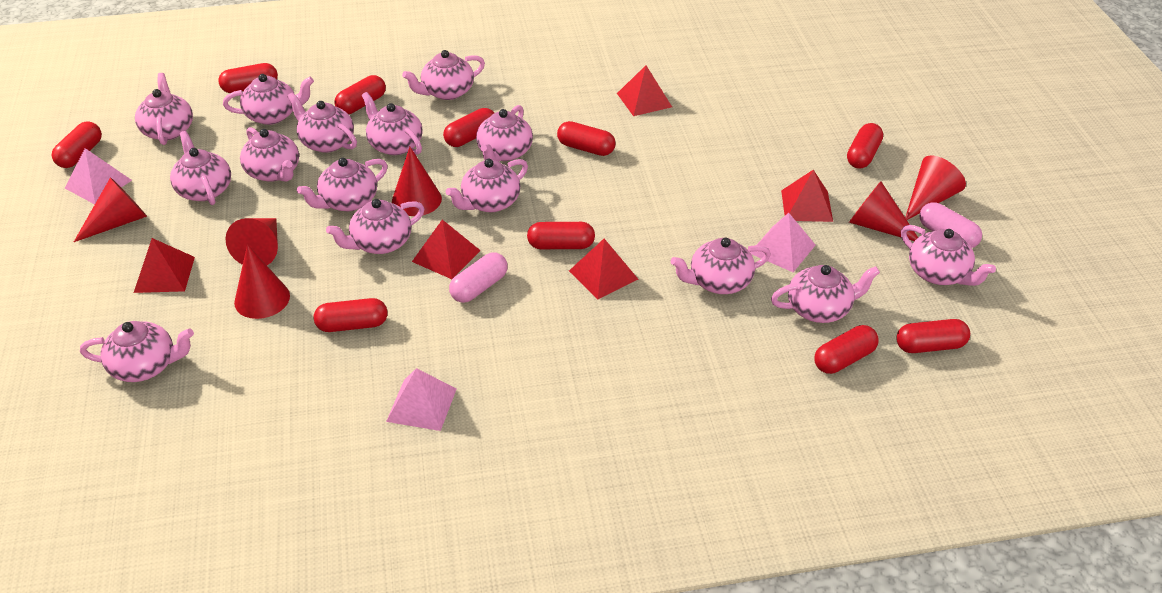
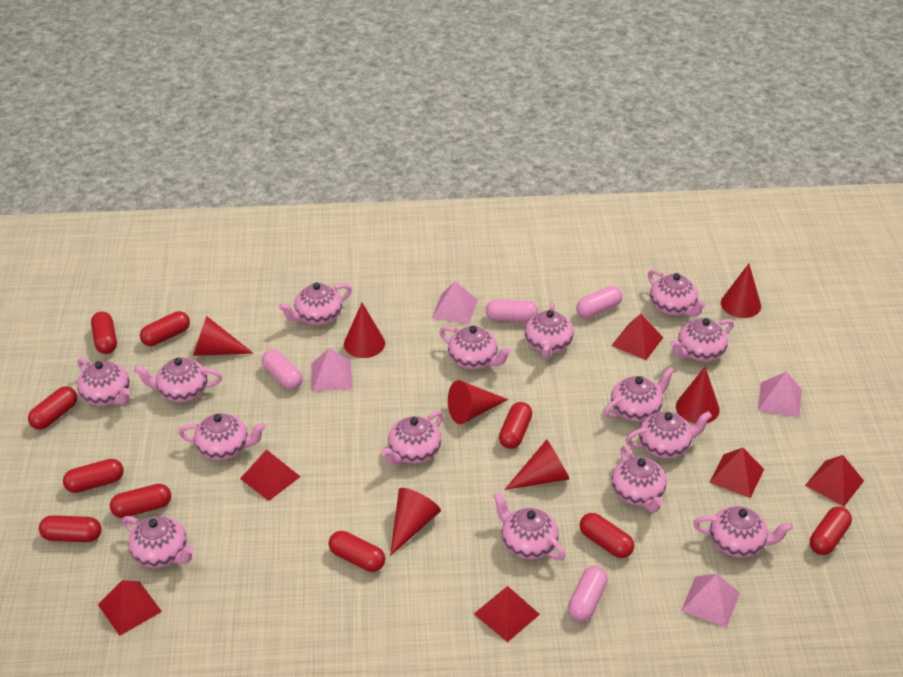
pink capsule: 2 -> 4
pink pyramid: 3 -> 4
red cone: 6 -> 7
red pyramid: 5 -> 6

